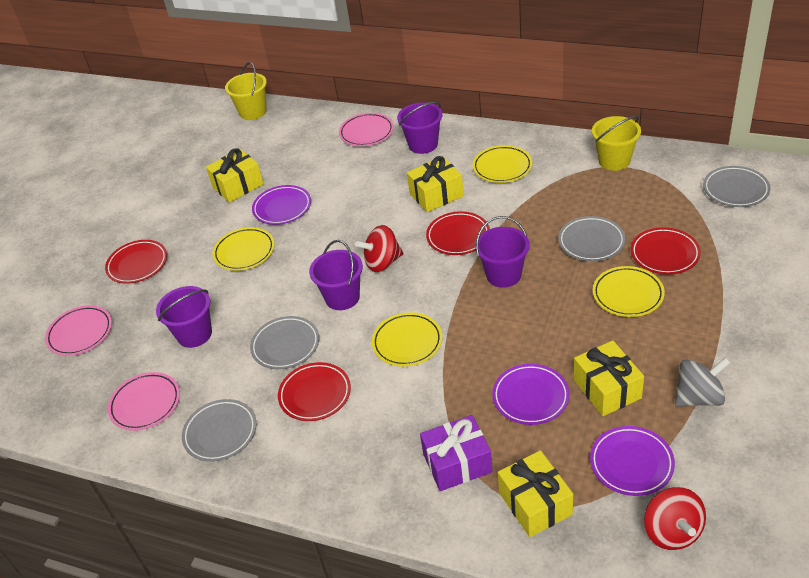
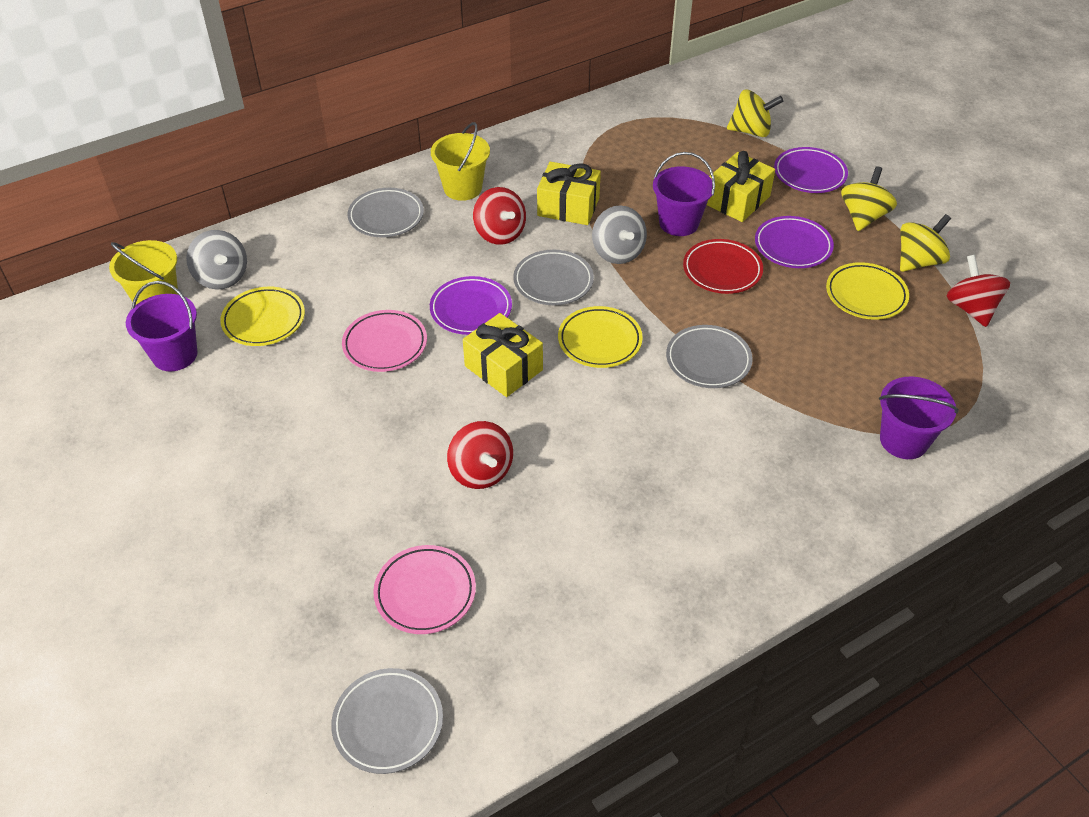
grey spinning top: 1 -> 2
pink plate: 3 -> 2
purple bucket: 4 -> 3
purple gift: 1 -> 0
red plate: 4 -> 1
red spinning top: 2 -> 3
yellow gift: 4 -> 3
yellow plate: 4 -> 3
yellow spinning top: 0 -> 3

